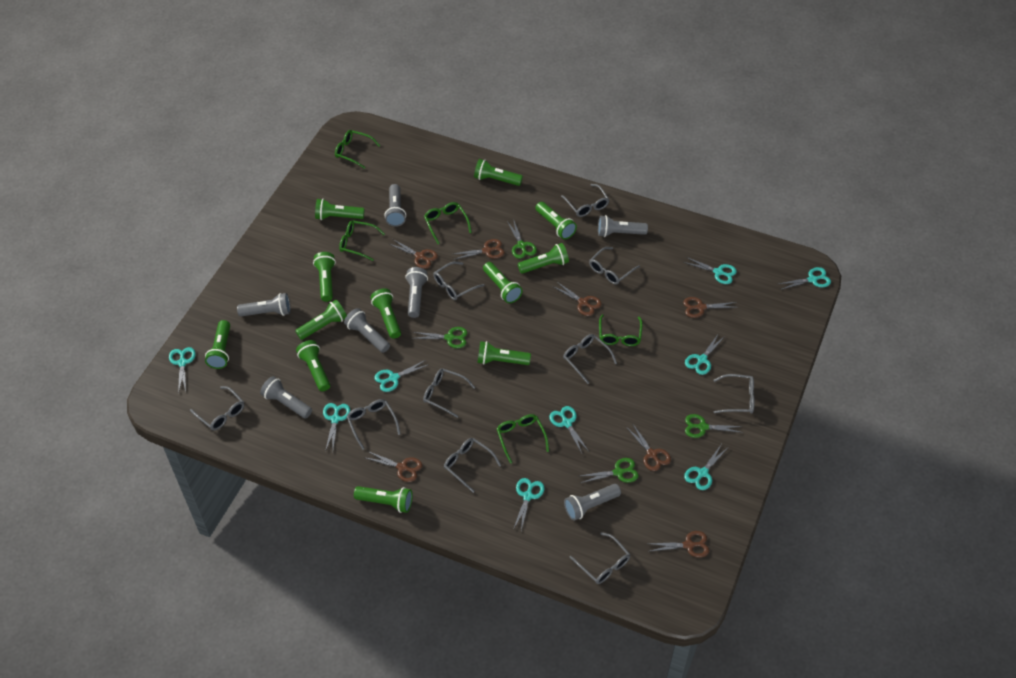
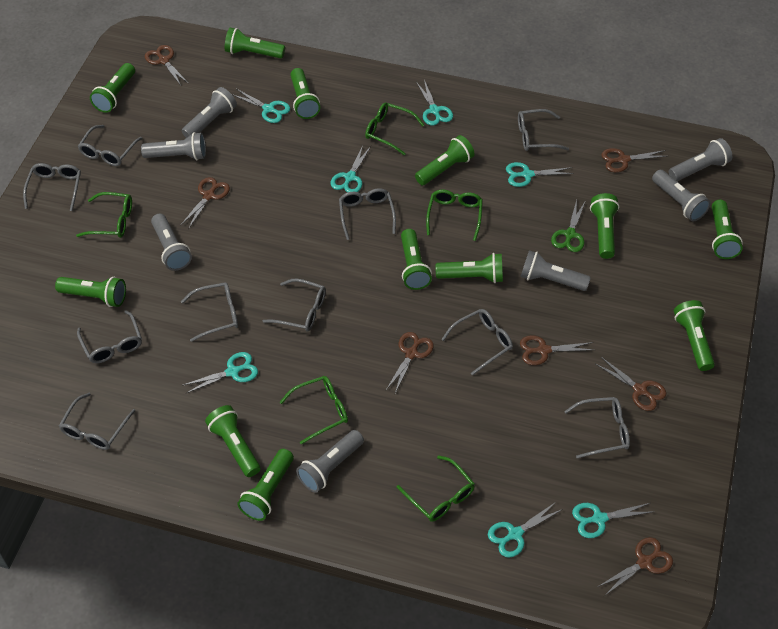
green scissors: 4 -> 1
turquoise scissors: 9 -> 7

